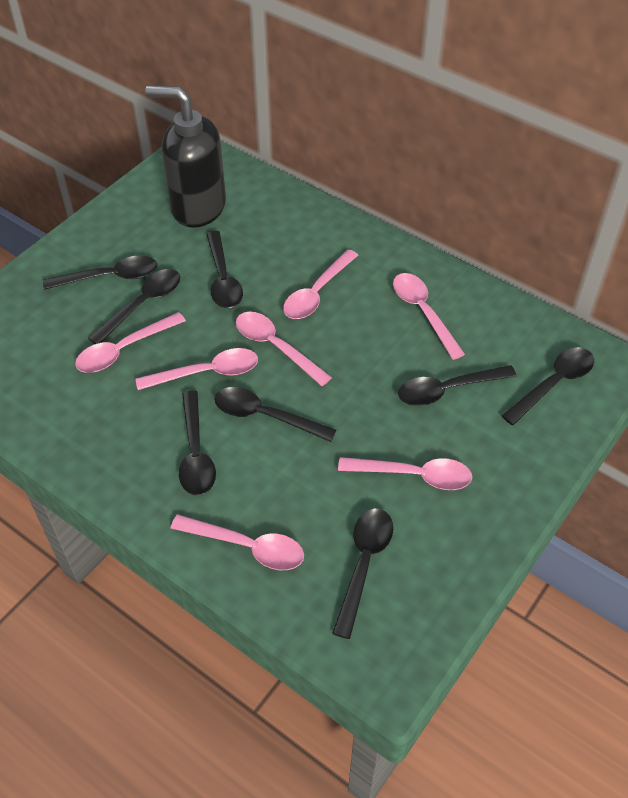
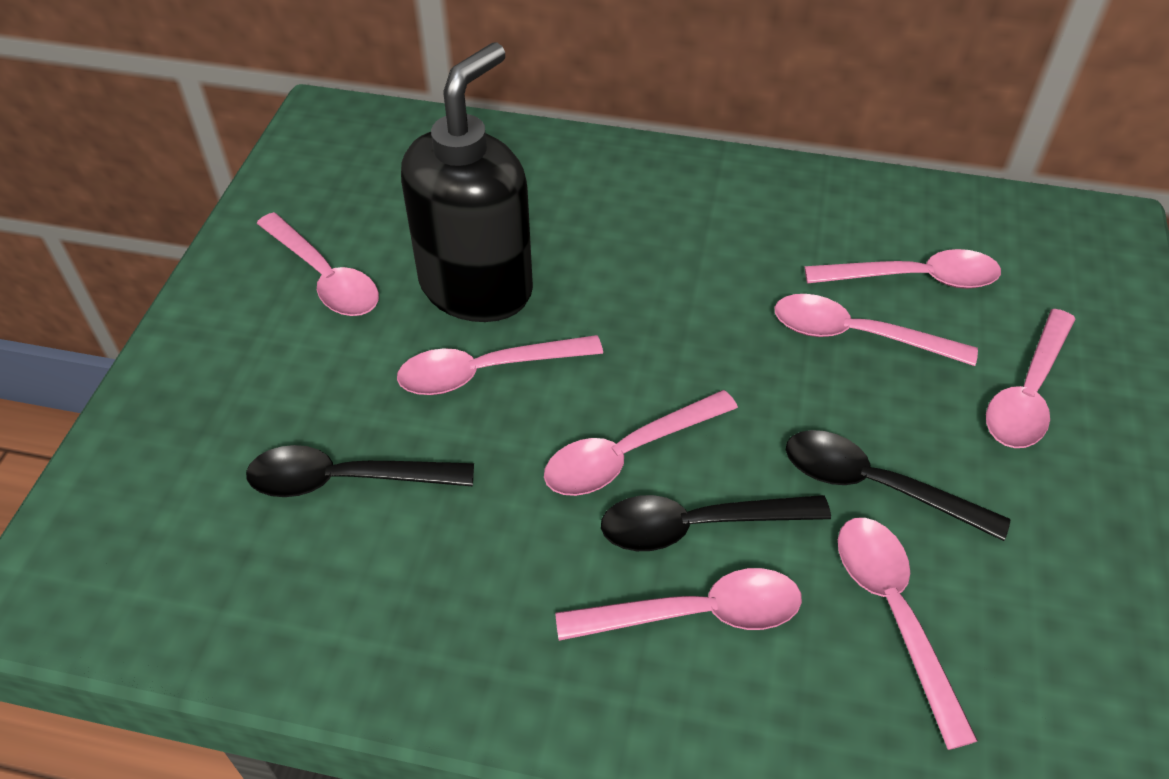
black spoon: 8 -> 3
pink spoon: 7 -> 8

